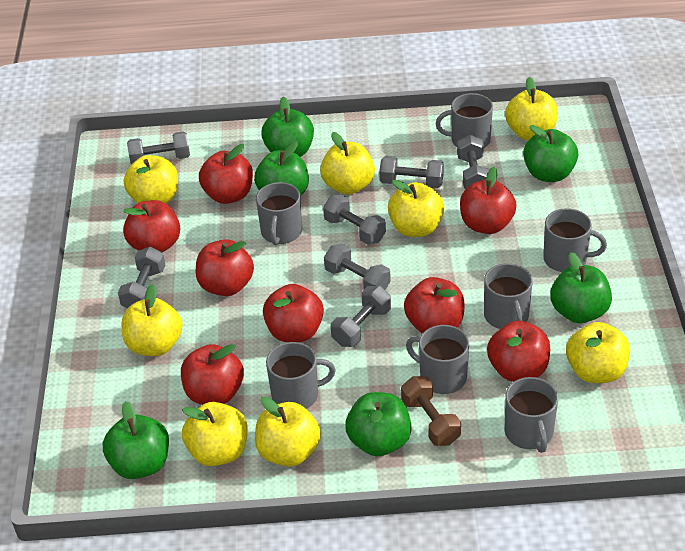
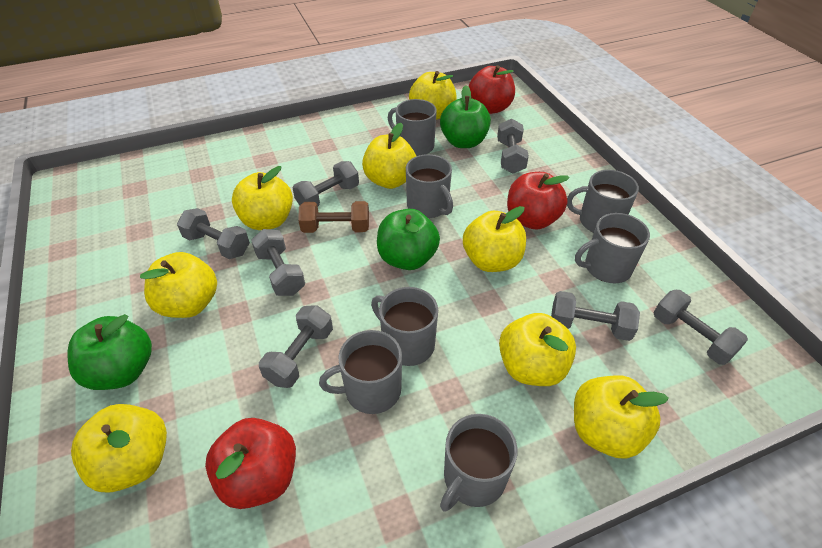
green apple: 6 -> 3
red apple: 8 -> 3

